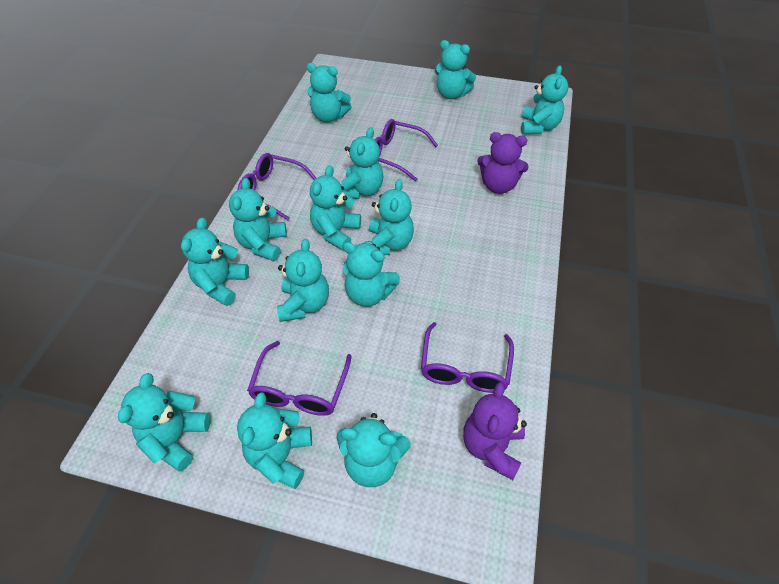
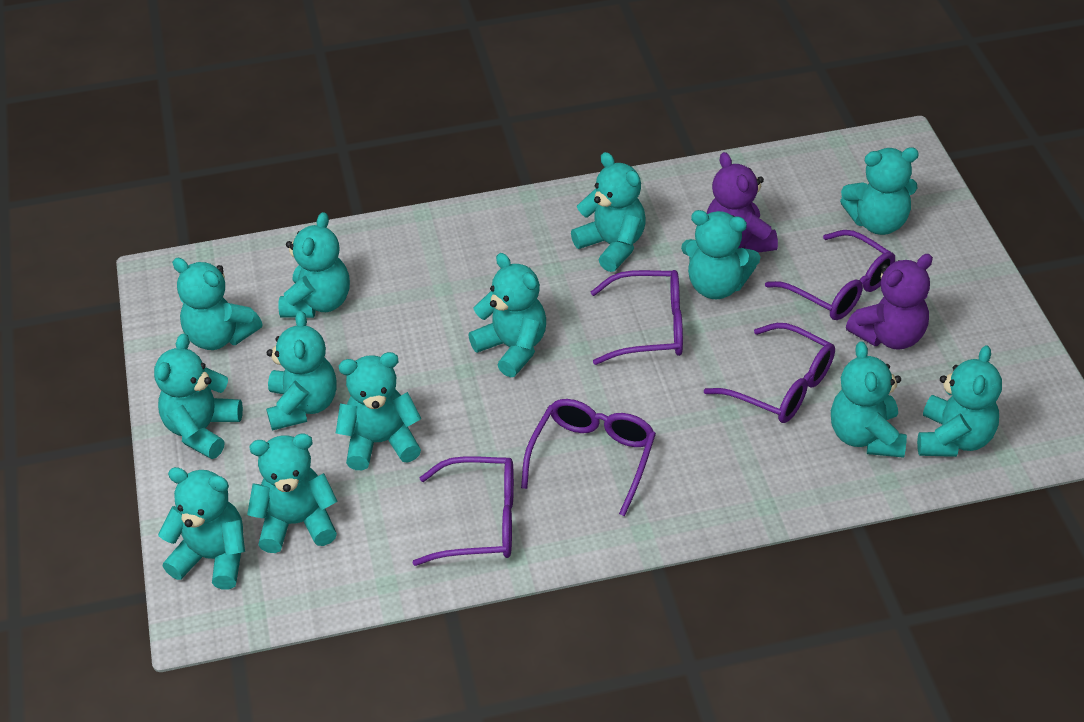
purple glasses: 4 -> 5

